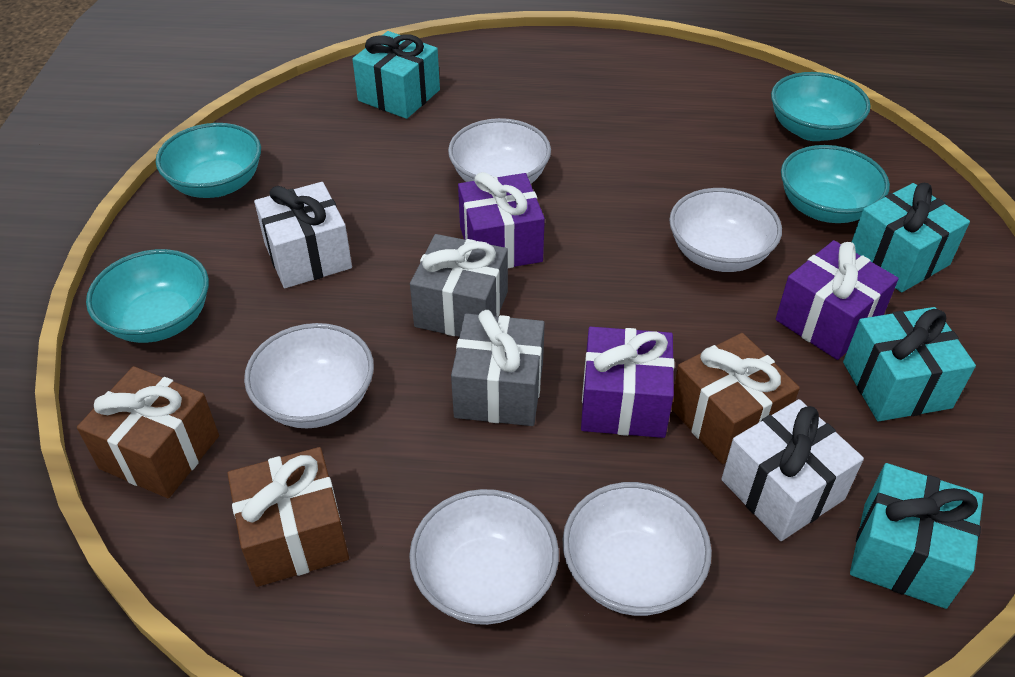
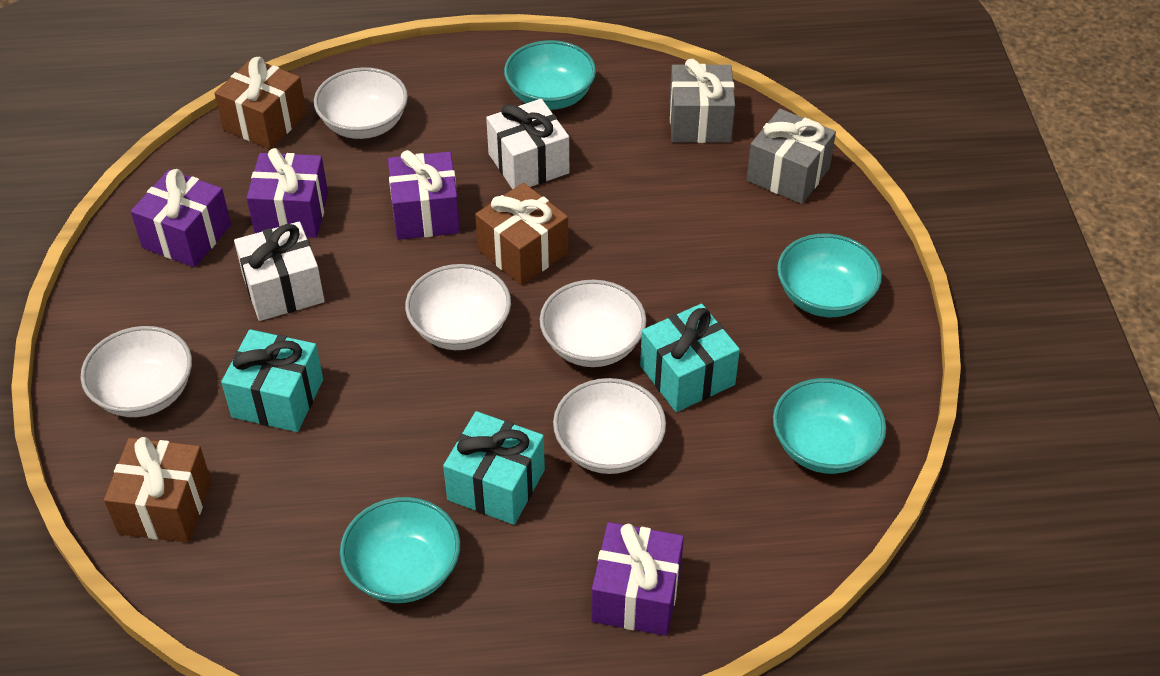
purple gift: 3 -> 4
turquoise gift: 4 -> 3

